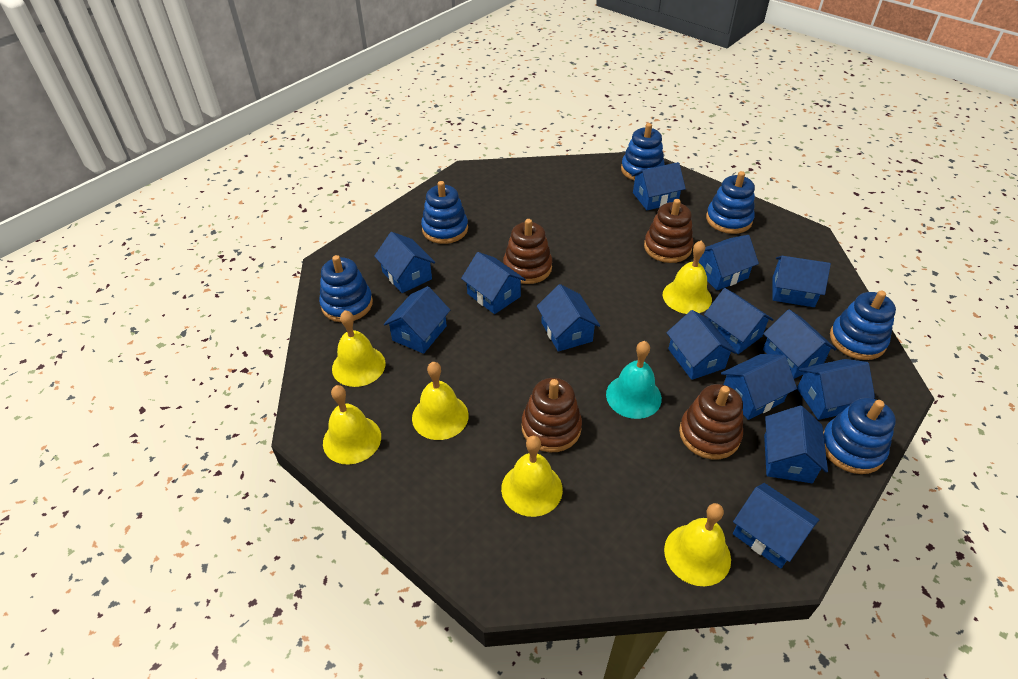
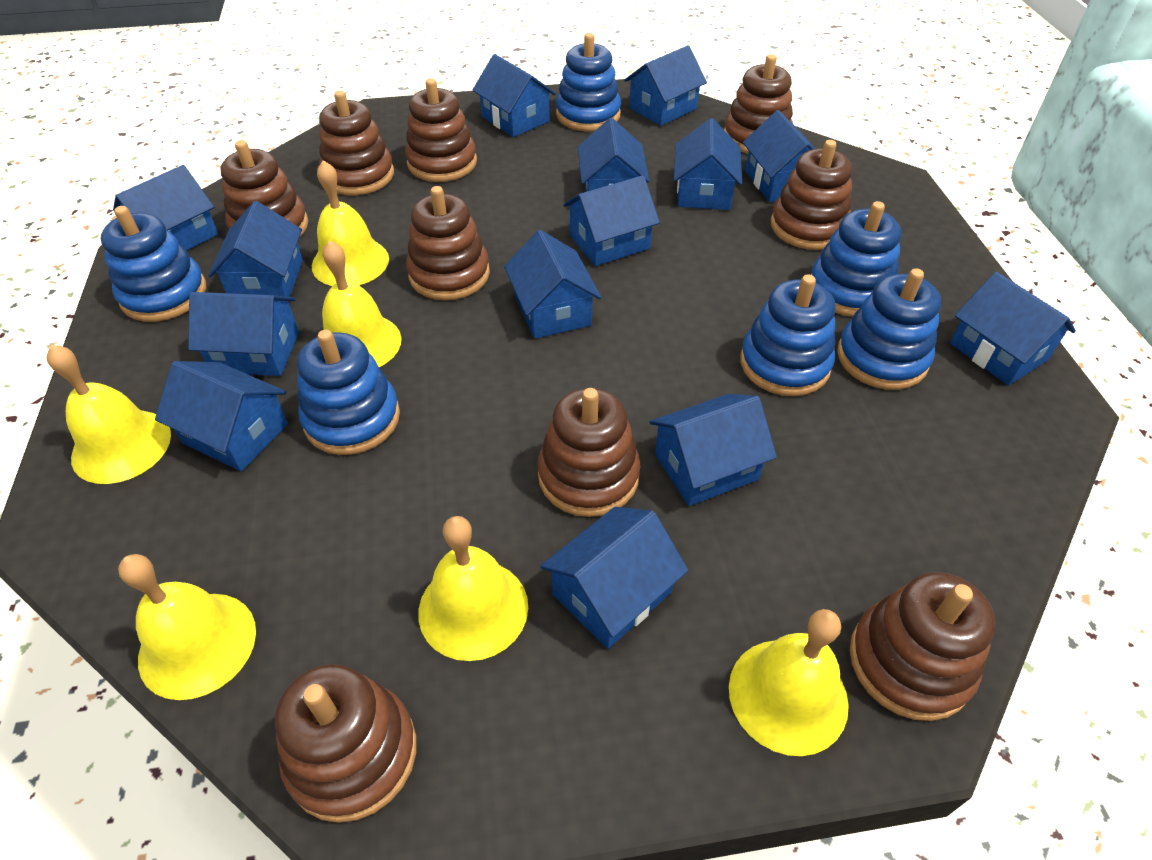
brown stacking toy: 4 -> 9
turquoise bell: 1 -> 0

